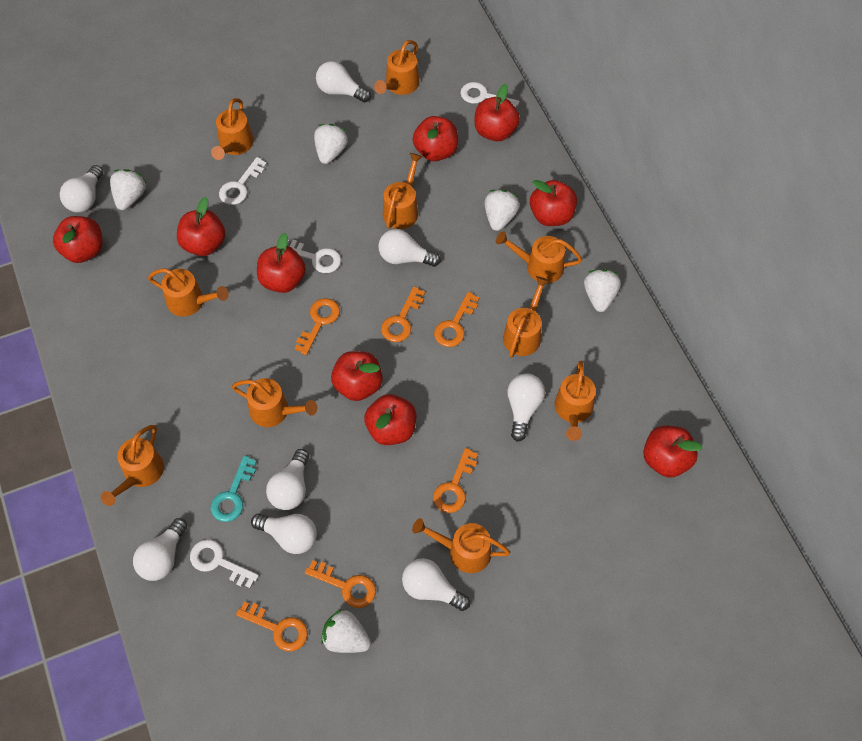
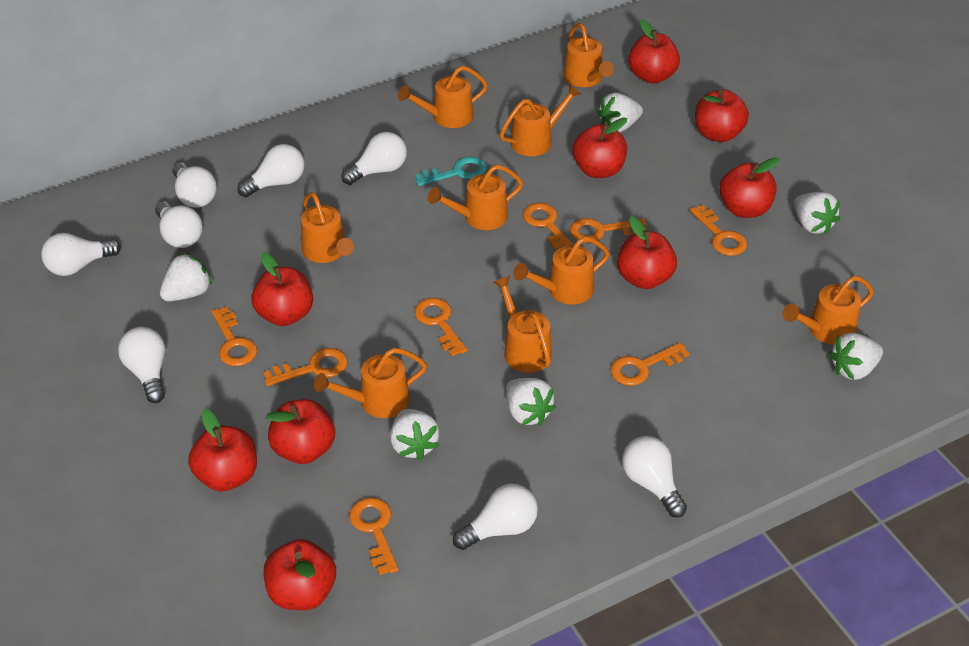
orange key: 6 -> 8
orange watering can: 10 -> 9
white key: 4 -> 0
white strawberry: 5 -> 6

